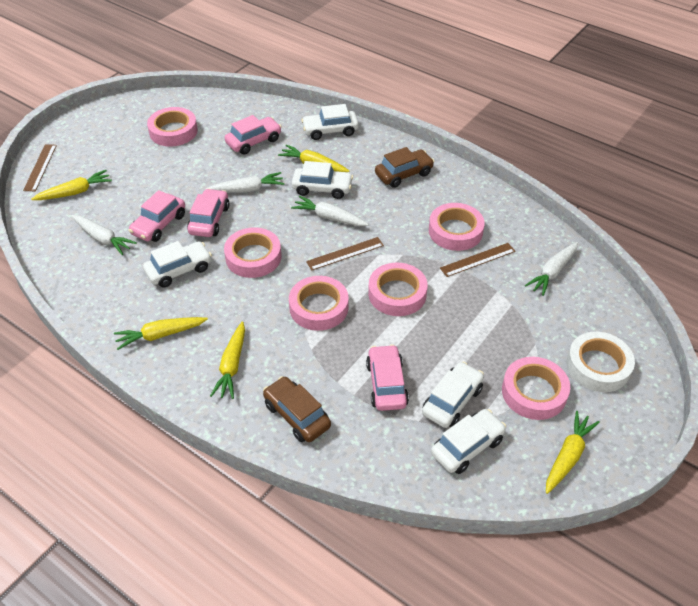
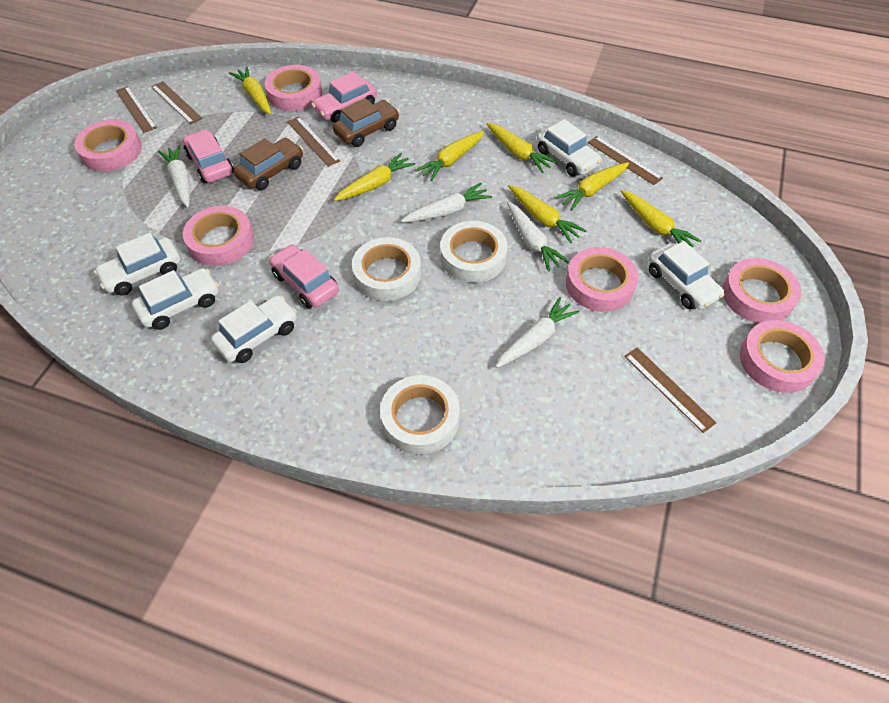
brown ruler: 3 -> 5
pink car: 4 -> 3
white tape: 1 -> 3
yellow carrot: 5 -> 7

